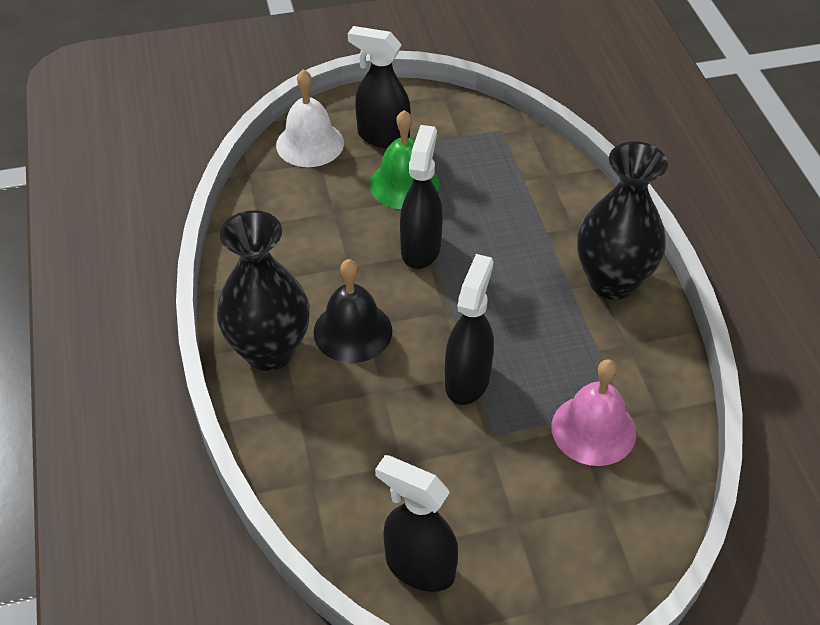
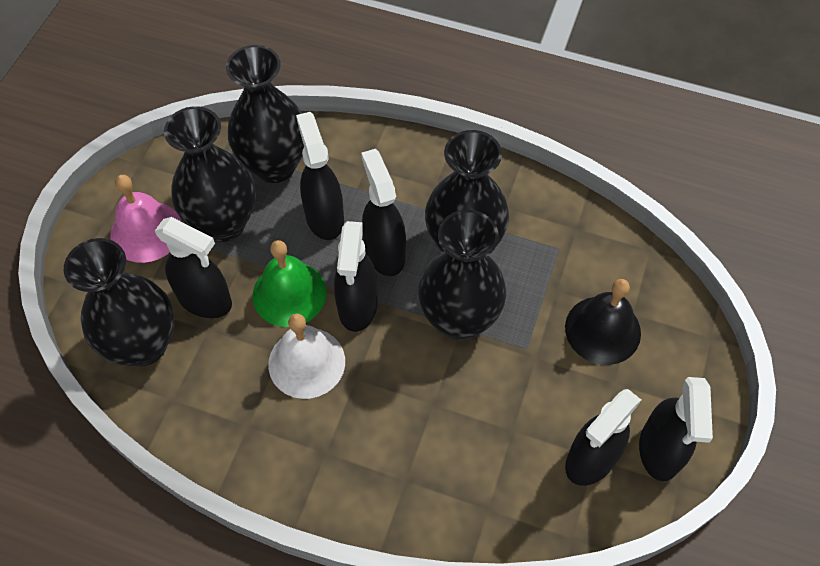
black spray bottle: 4 -> 6
black vase: 2 -> 5

